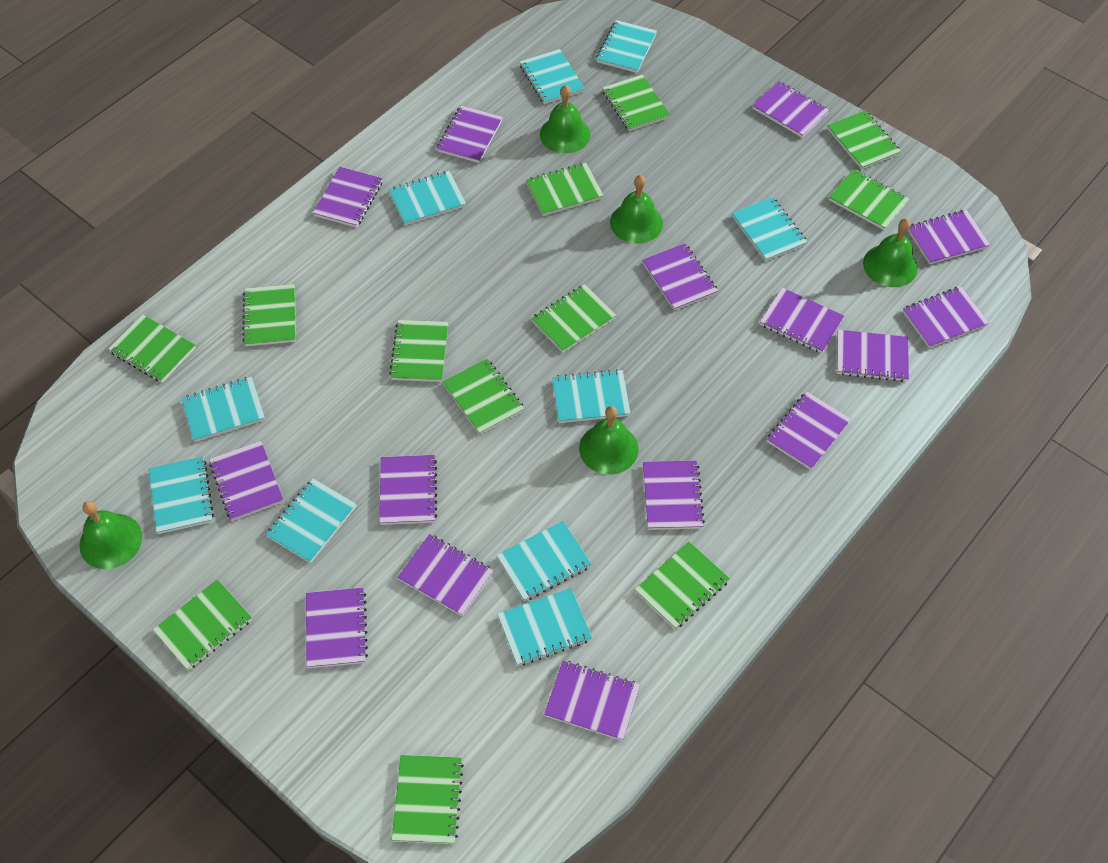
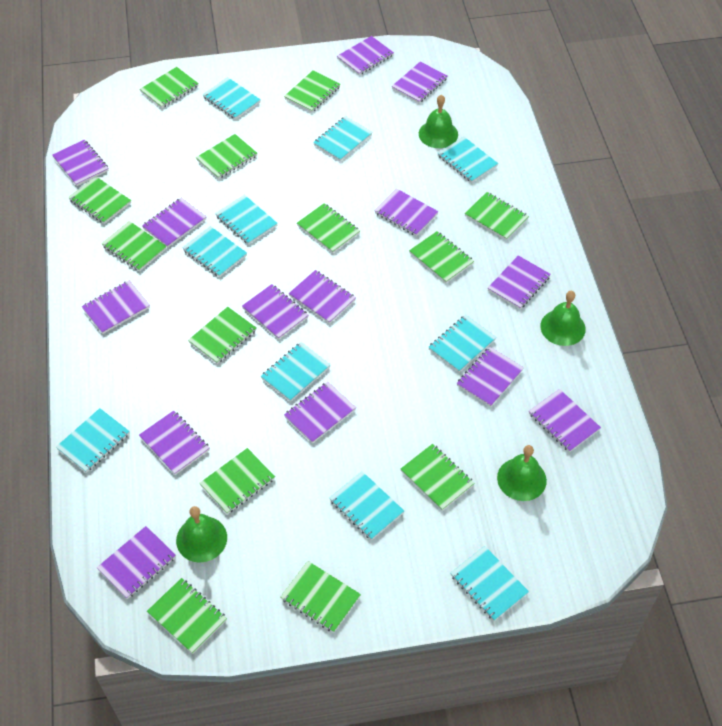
green bell: 5 -> 4
green notebook: 12 -> 13
purple notebook: 15 -> 14

